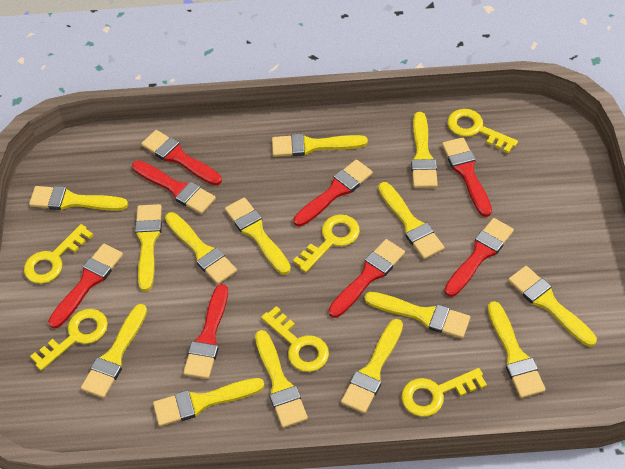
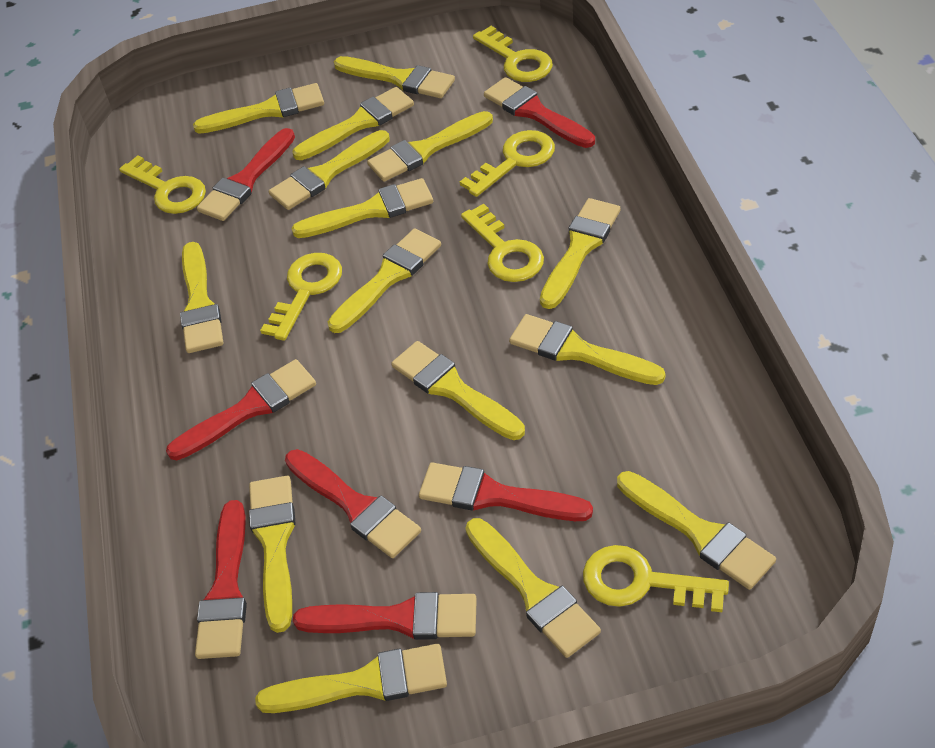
red brush: 8 -> 7
yellow brush: 14 -> 15

